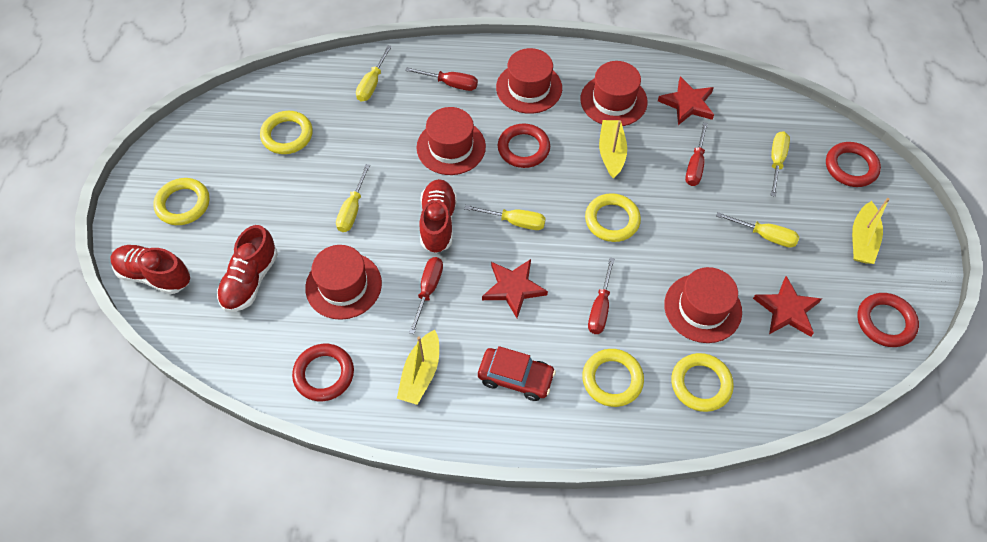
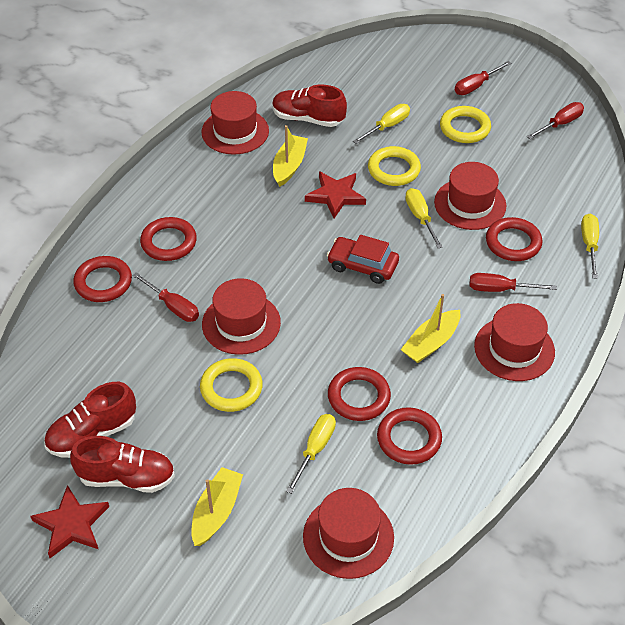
red ring: 4 -> 5
red star: 3 -> 2
yellow ring: 5 -> 3
yellow screwdriver: 5 -> 4

